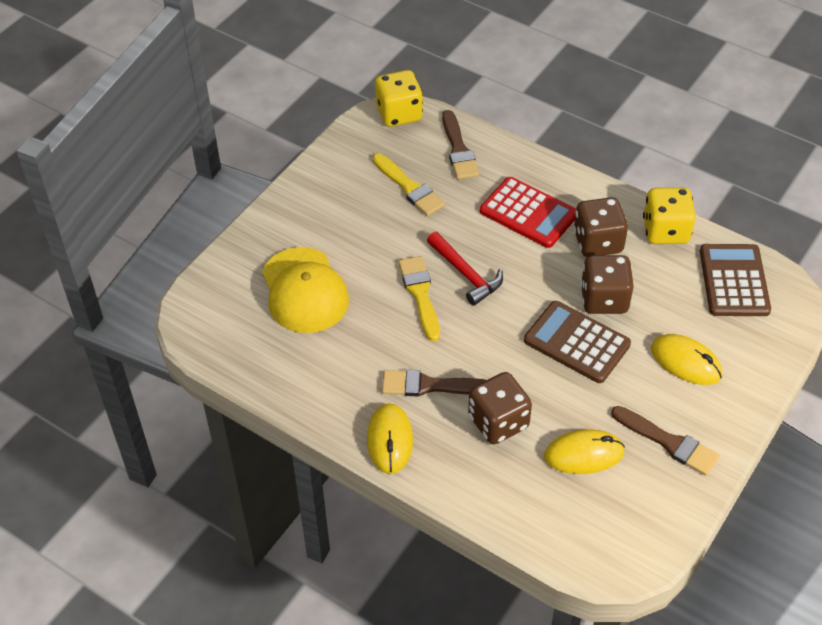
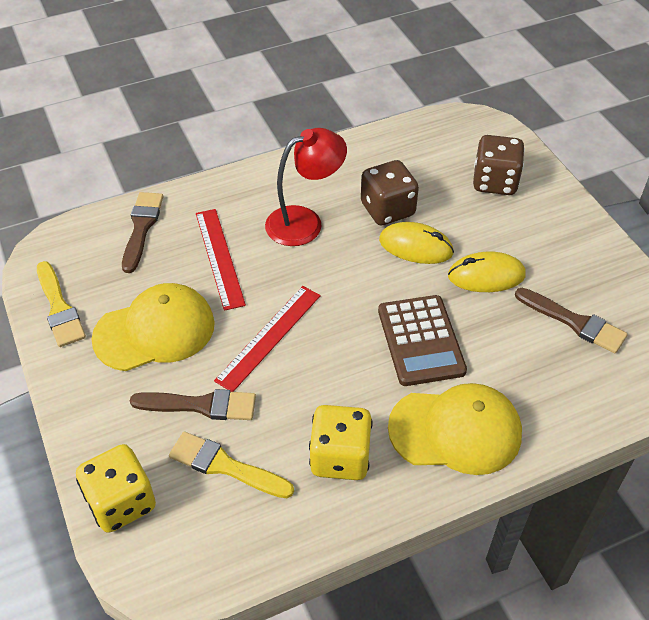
brown calculator: 2 -> 1
brown dice: 3 -> 2
red calculator: 1 -> 0
red hammer: 1 -> 0
red lamp: 0 -> 1
red ruler: 0 -> 2
yellow cap: 1 -> 2
yellow mouse: 3 -> 2

